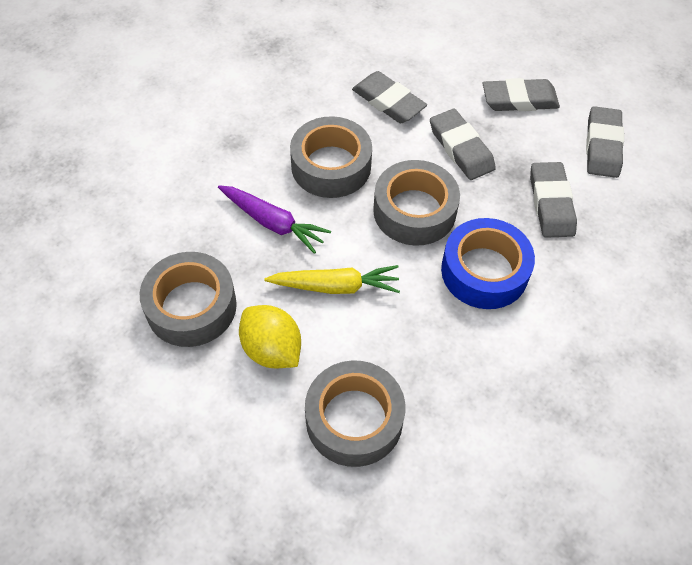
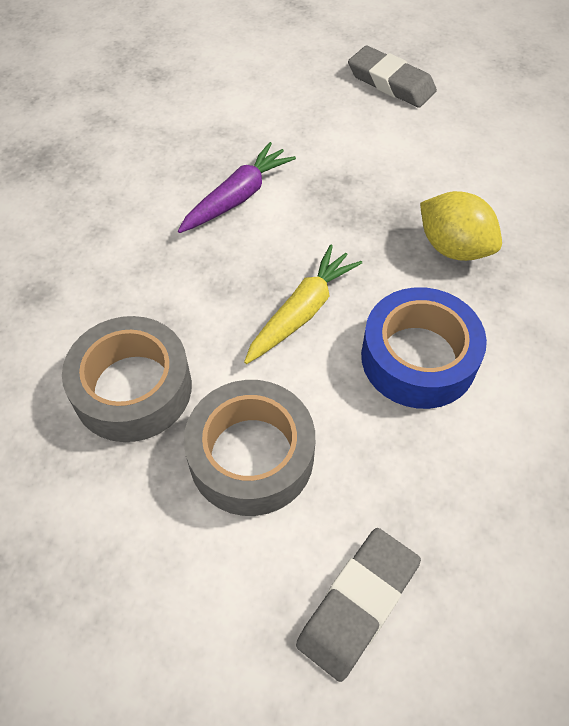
grey eraser: 5 -> 2
grey tape: 4 -> 2

